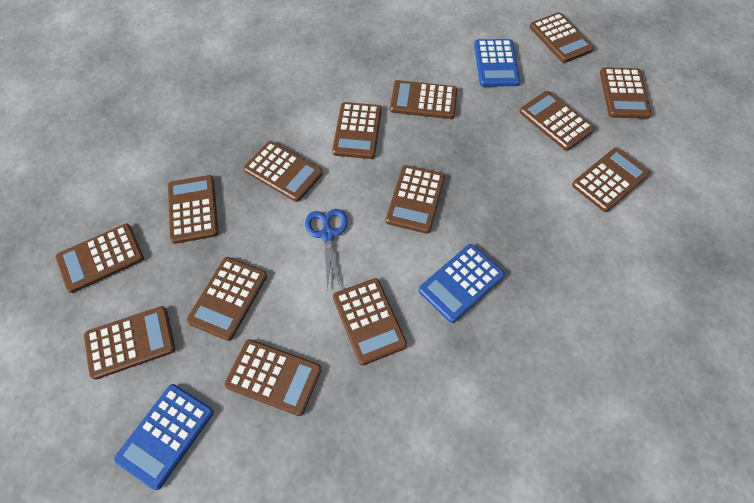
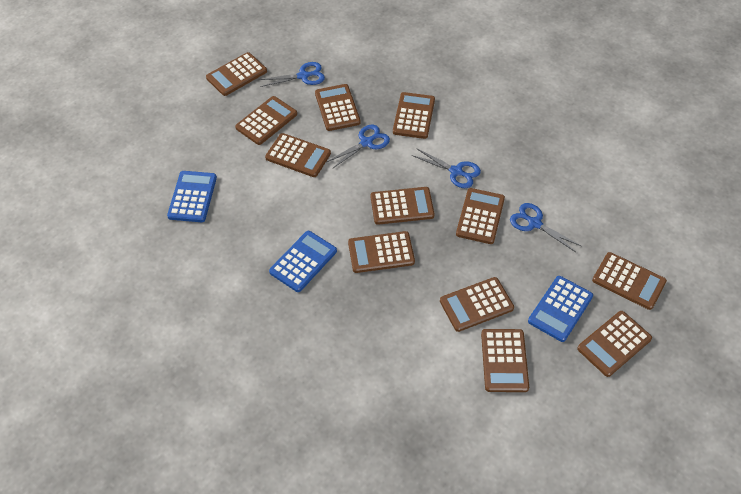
blue scissors: 1 -> 4
brown calculator: 14 -> 12

